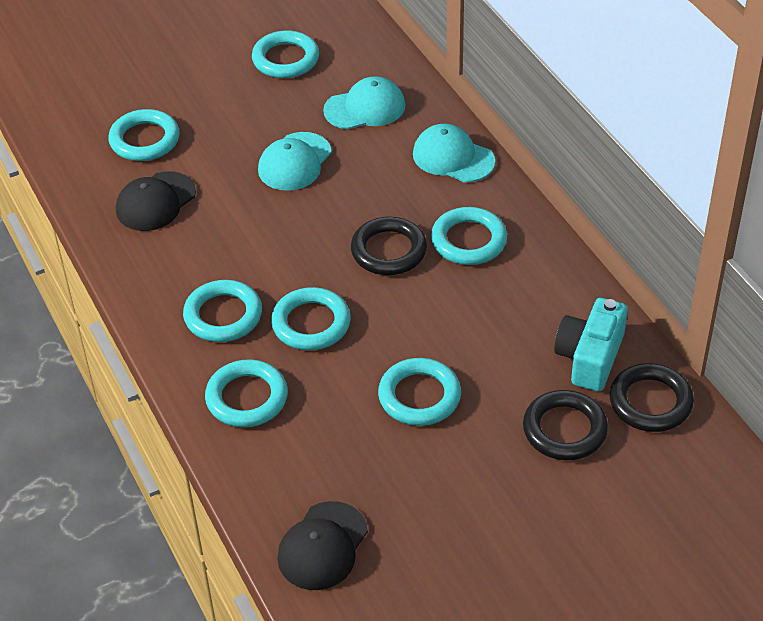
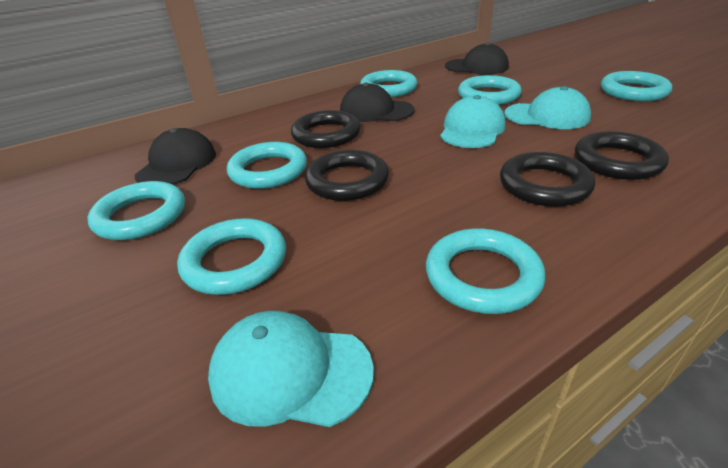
black cap: 2 -> 3
black ring: 3 -> 4
turquoise camera: 1 -> 0

